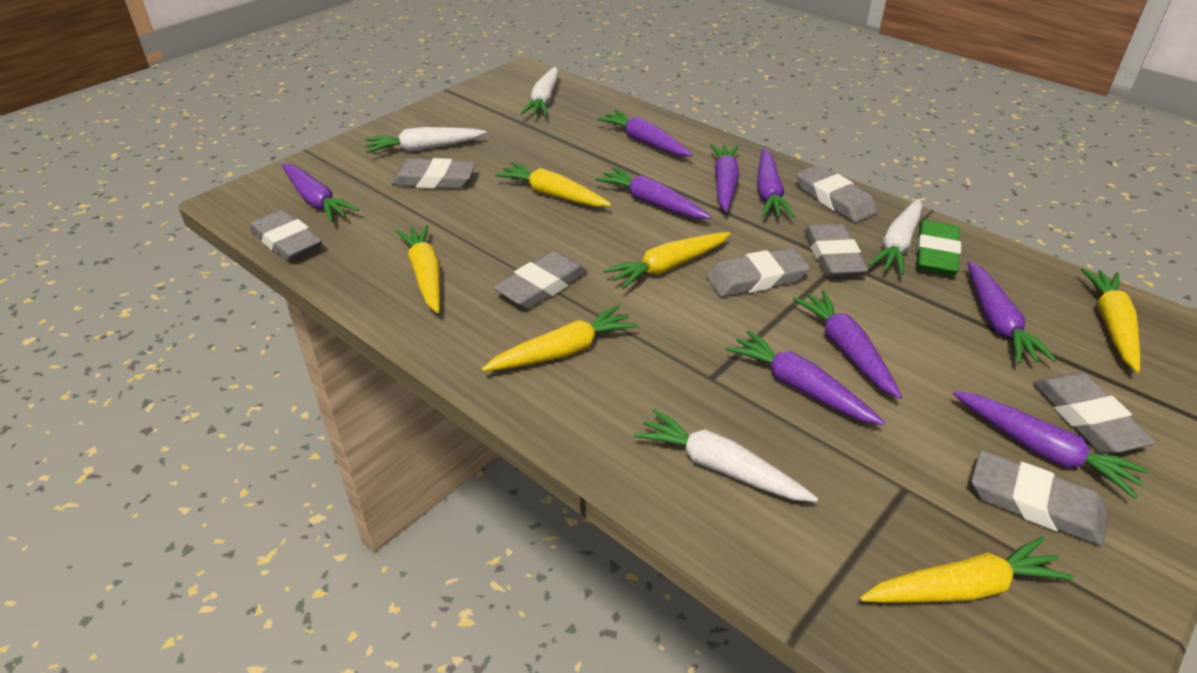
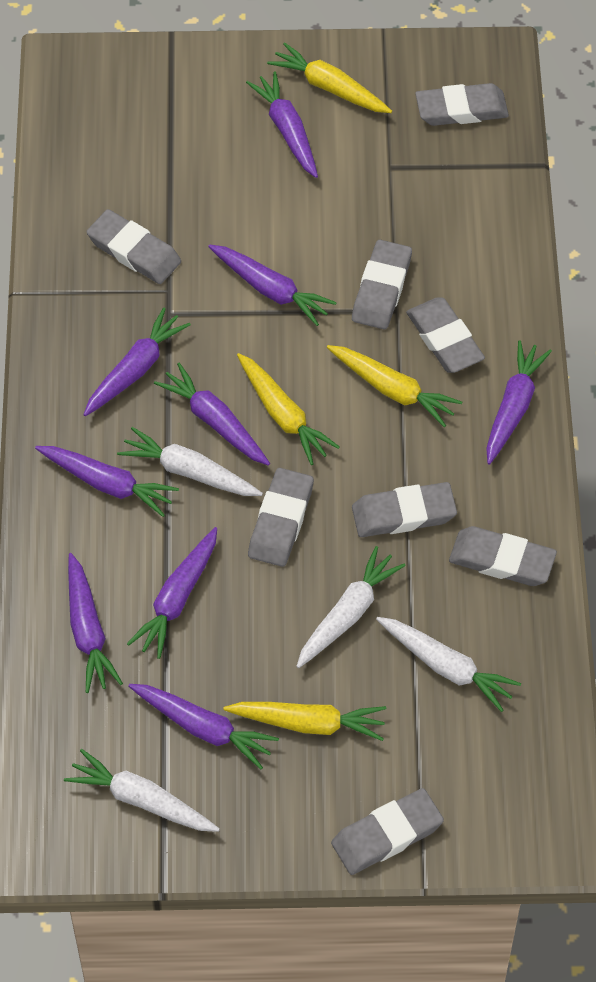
green eraser: 1 -> 0
yellow carrot: 6 -> 4

